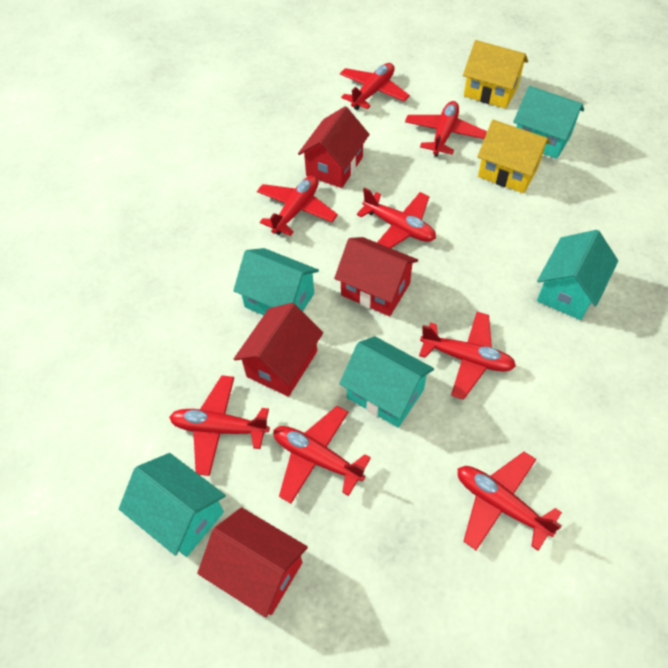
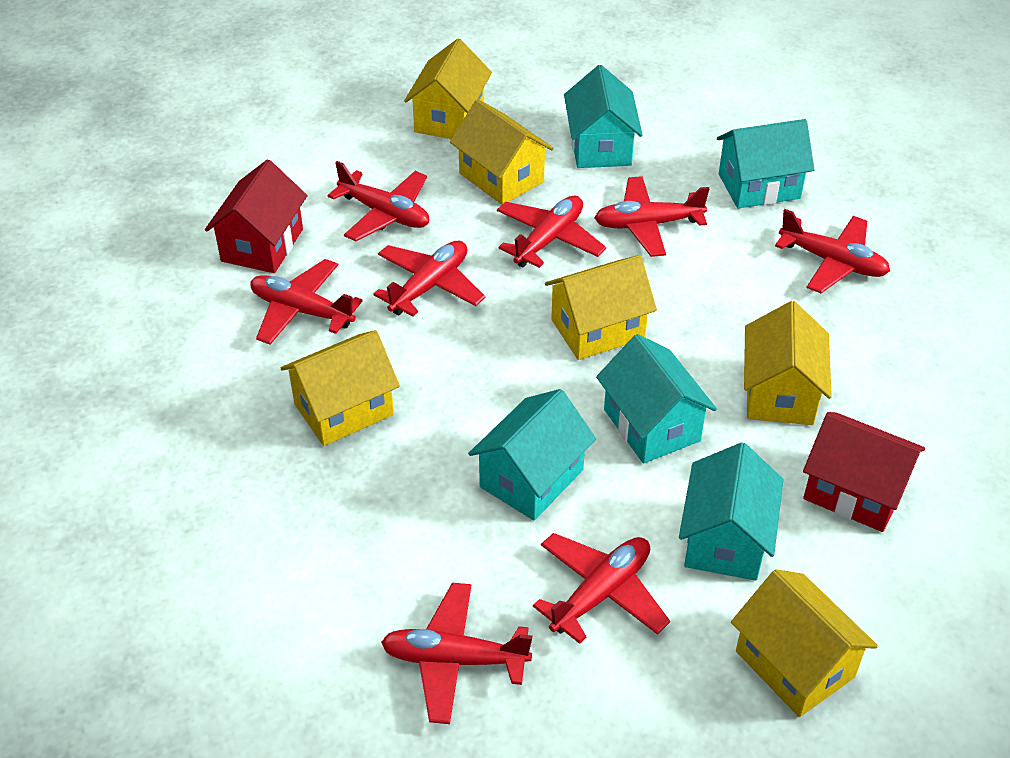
red house: 4 -> 2
yellow house: 2 -> 6

